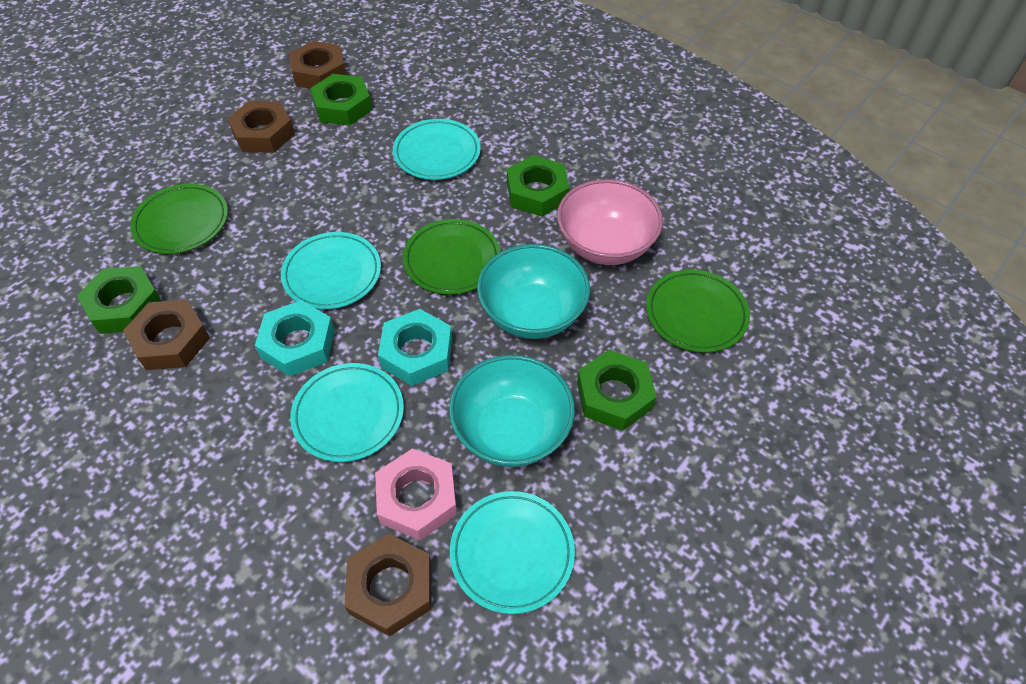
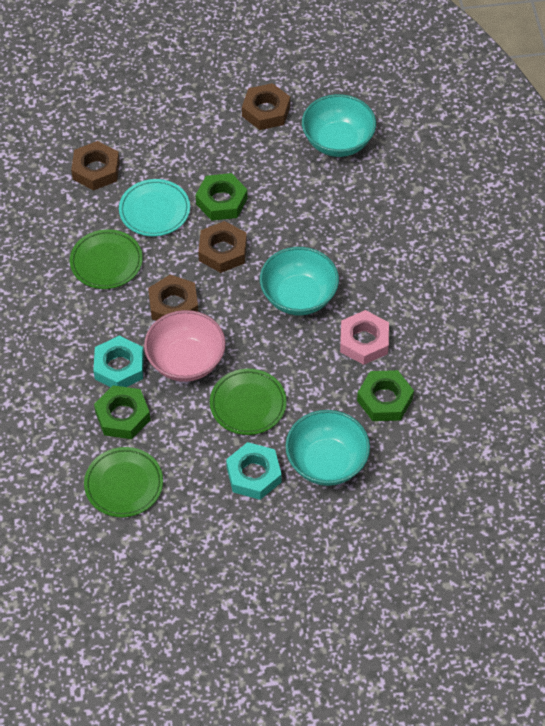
green nut: 4 -> 3
turquoise bowl: 2 -> 3
turquoise plate: 4 -> 1

